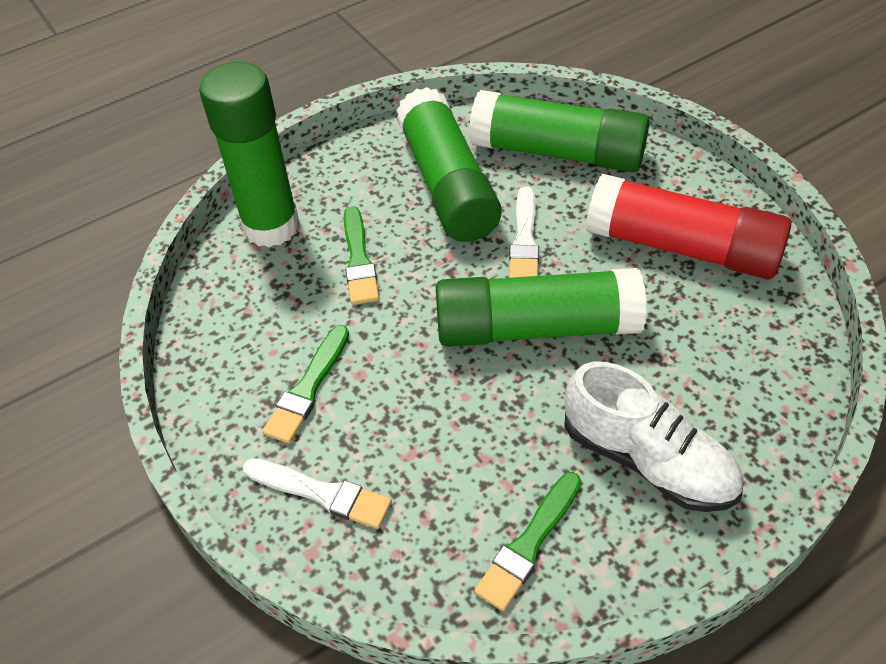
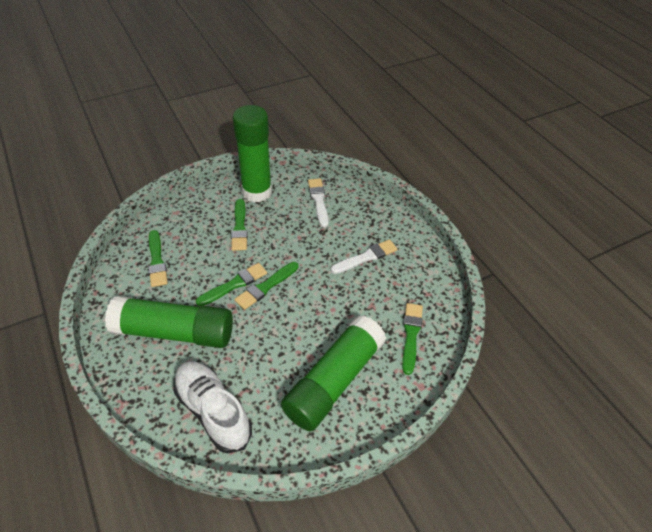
green brush: 3 -> 5
green glue stick: 4 -> 3
red glue stick: 1 -> 0

